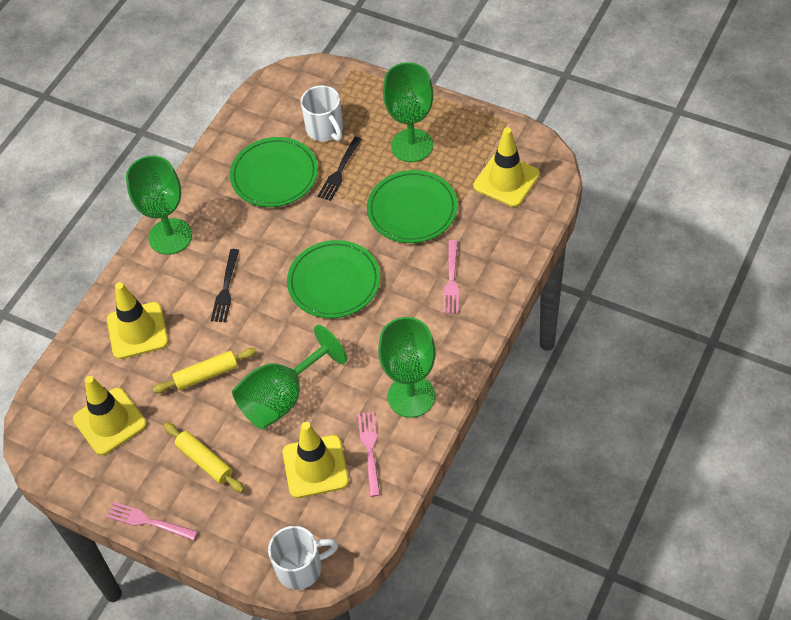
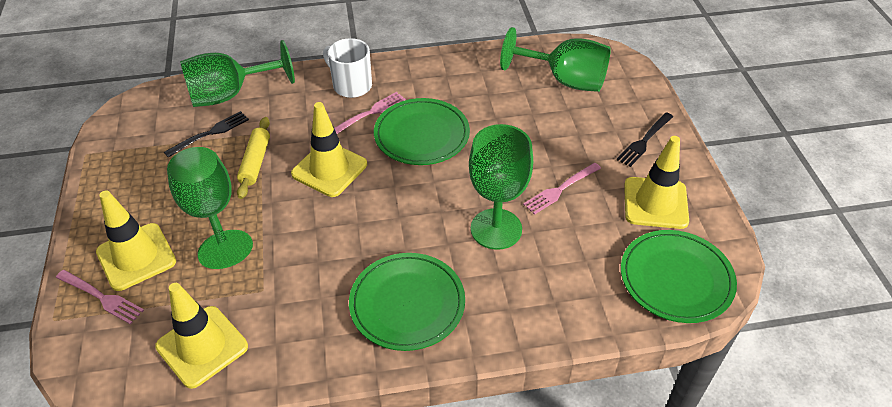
white mug: 2 -> 1
yellow rolling pin: 2 -> 1

